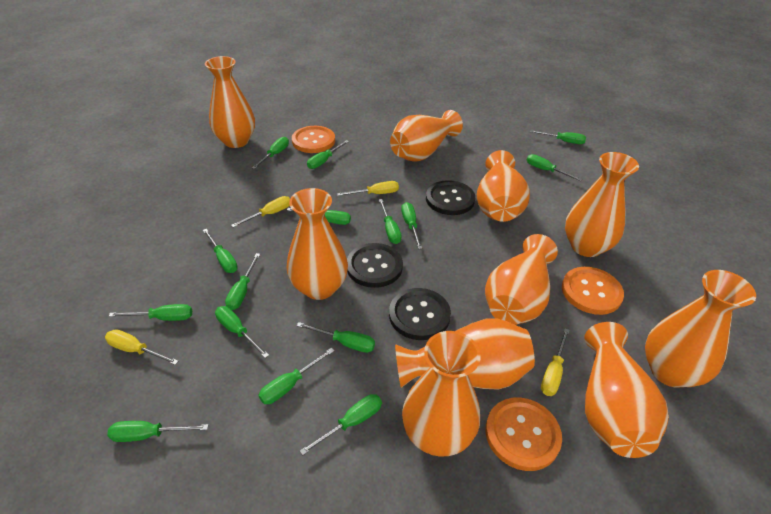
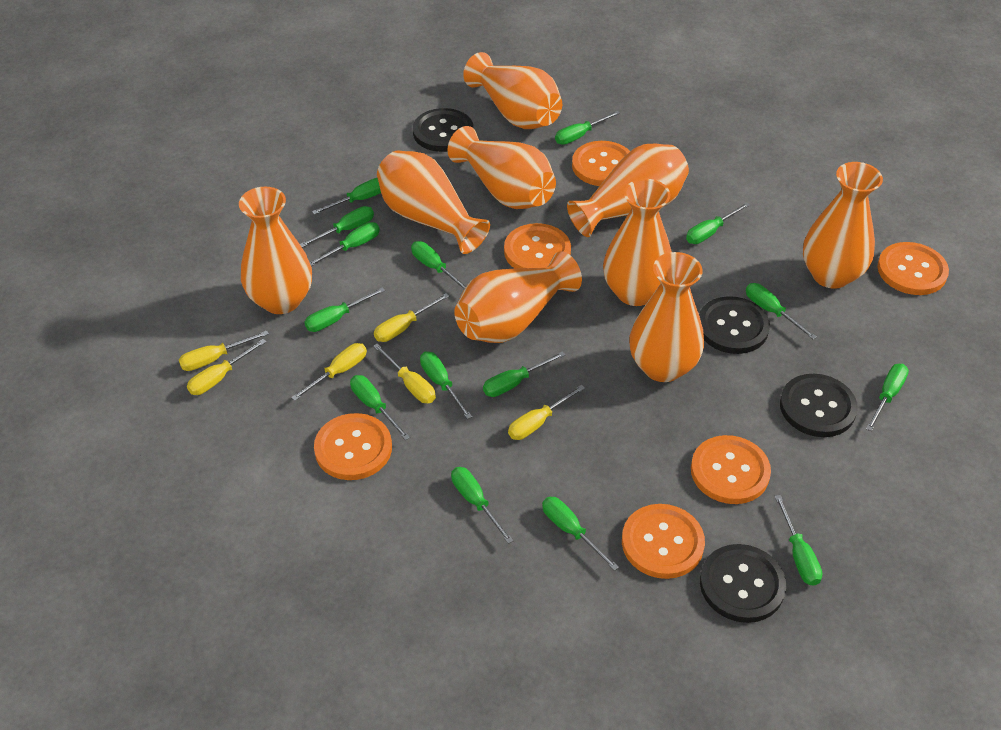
black button: 3 -> 4
orange button: 3 -> 6
orange vase: 10 -> 9
yellow screwdriver: 4 -> 6

